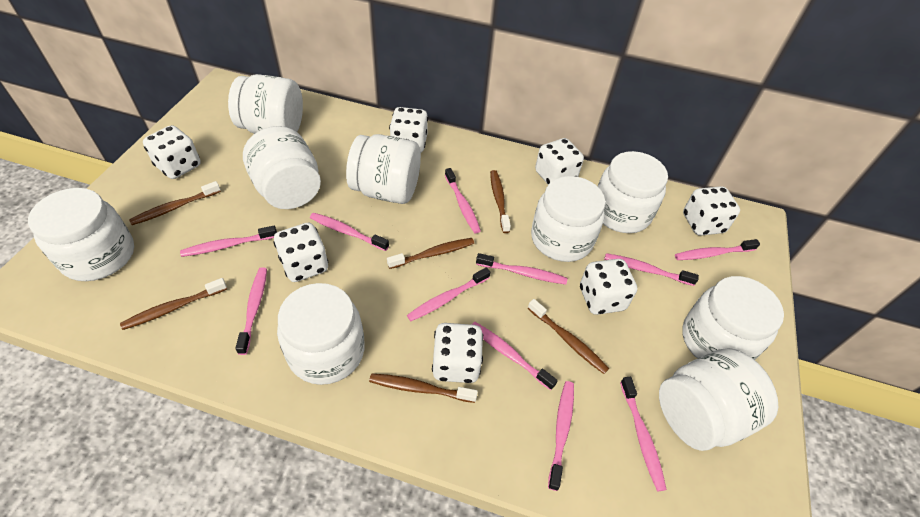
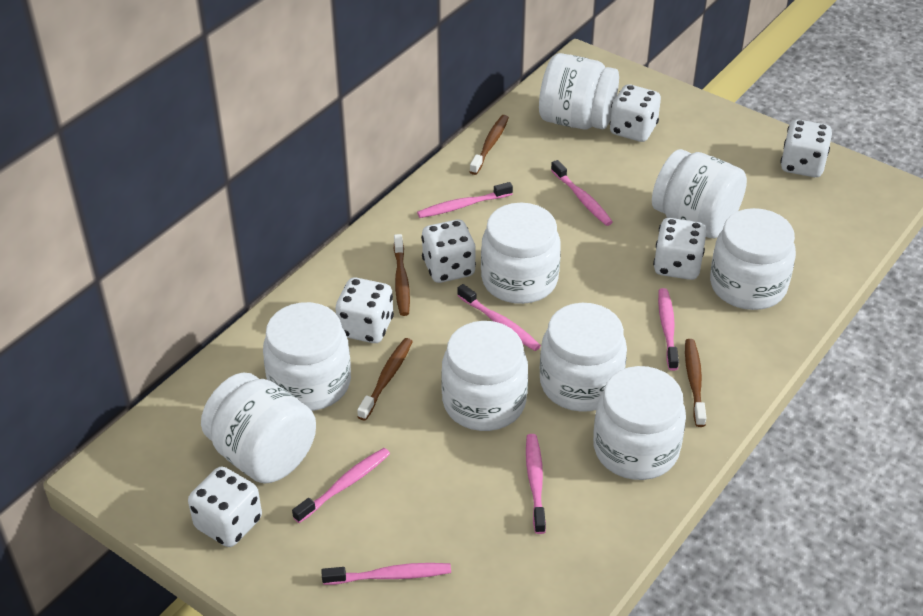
brown toothbrush: 6 -> 4
pink toothbrush: 11 -> 7
white dice: 7 -> 6

